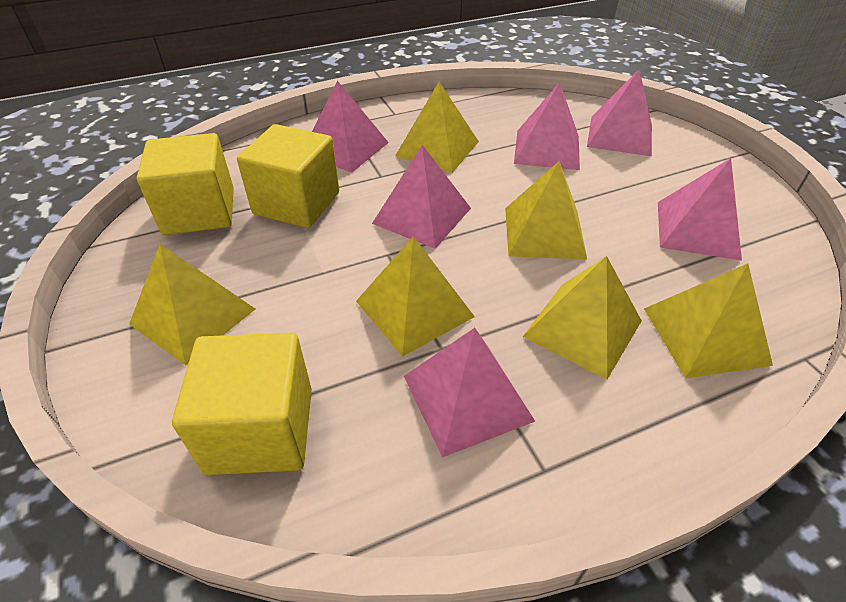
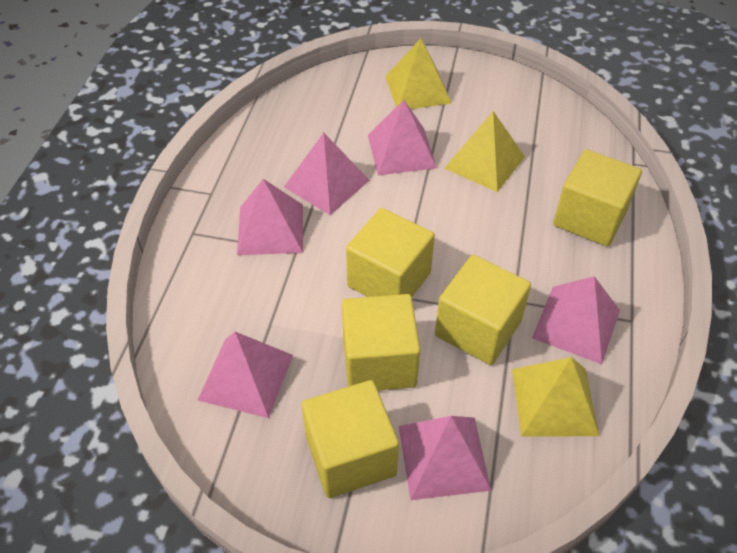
yellow cube: 3 -> 5
yellow pyramid: 6 -> 3

